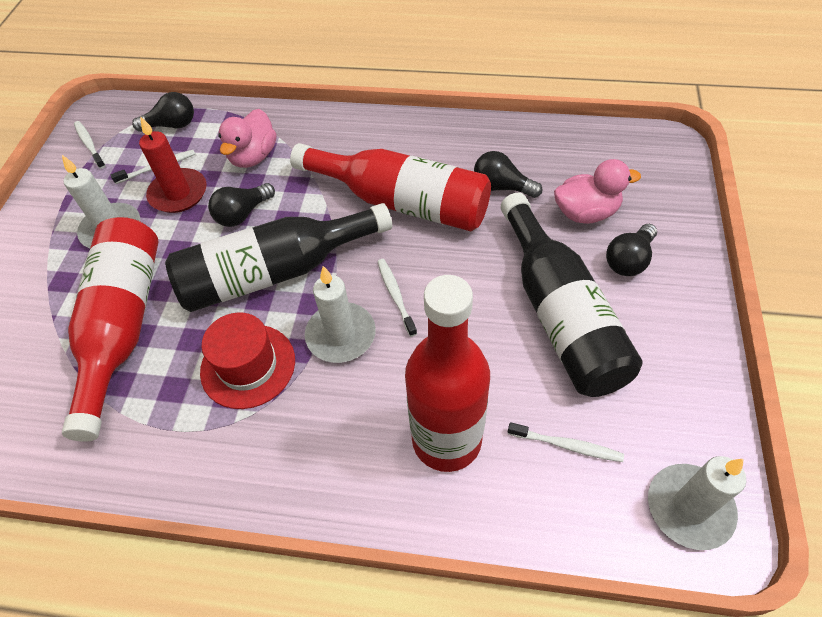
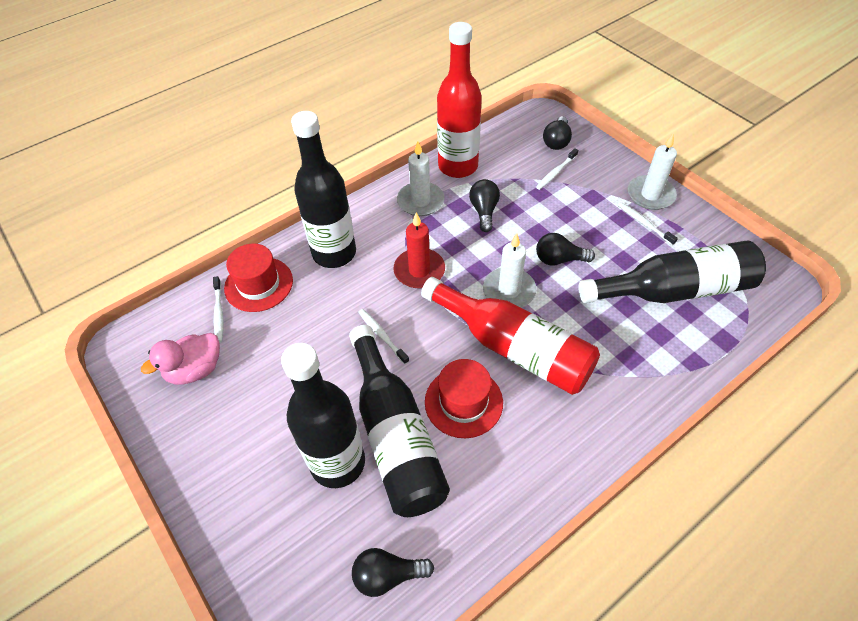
black bottle: 2 -> 4
pink duck: 2 -> 1
red bottle: 3 -> 2
red hat: 1 -> 2

